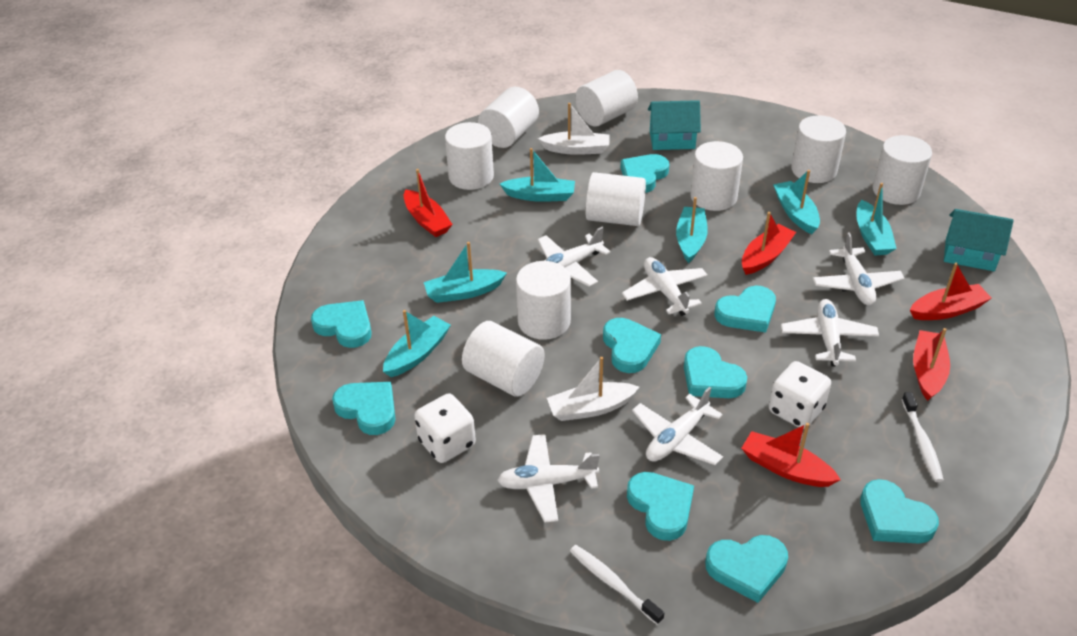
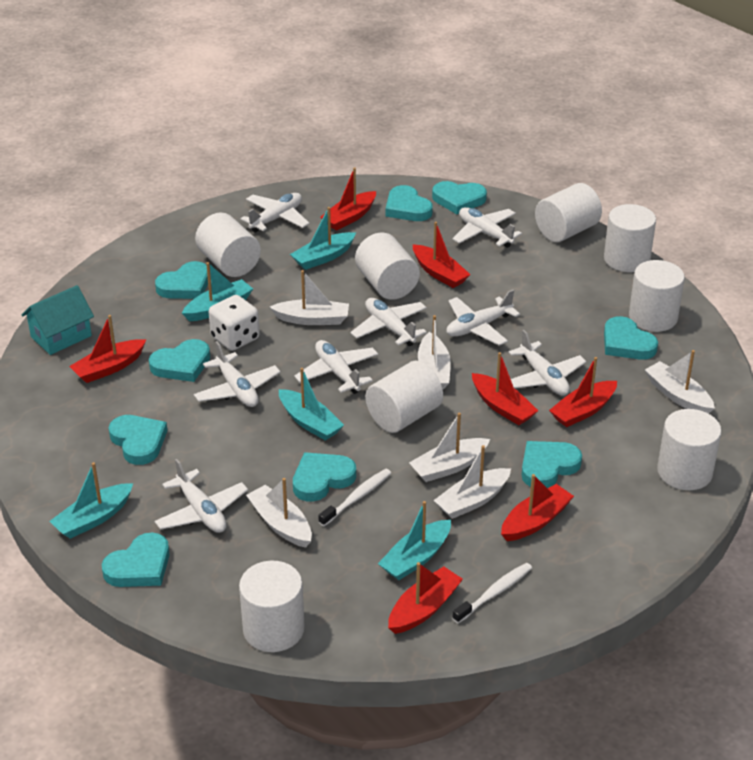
red boat: 5 -> 7
turquoise boat: 6 -> 5
turquoise house: 2 -> 1
white boat: 2 -> 6
white cylinder: 9 -> 8
white dice: 2 -> 1
white plane: 6 -> 8

